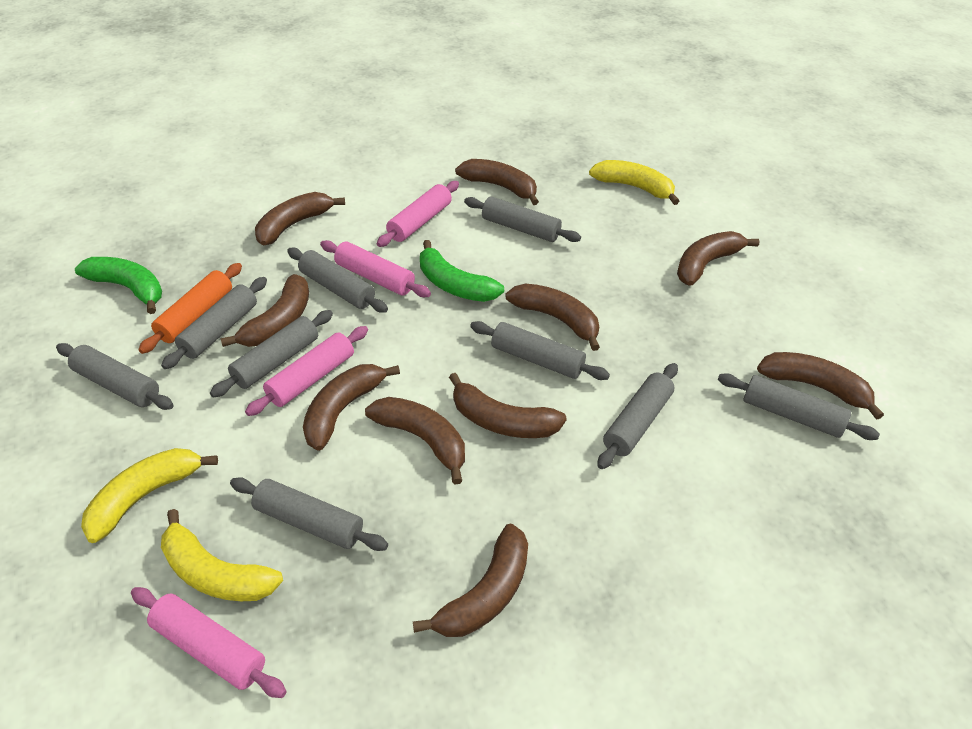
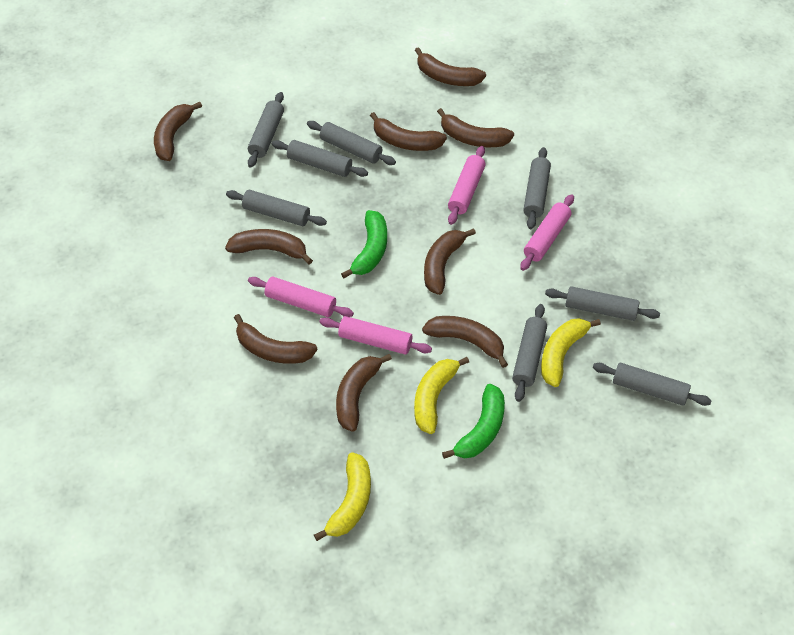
brown banana: 10 -> 9
grey rolling pin: 9 -> 8
orange rolling pin: 1 -> 0

